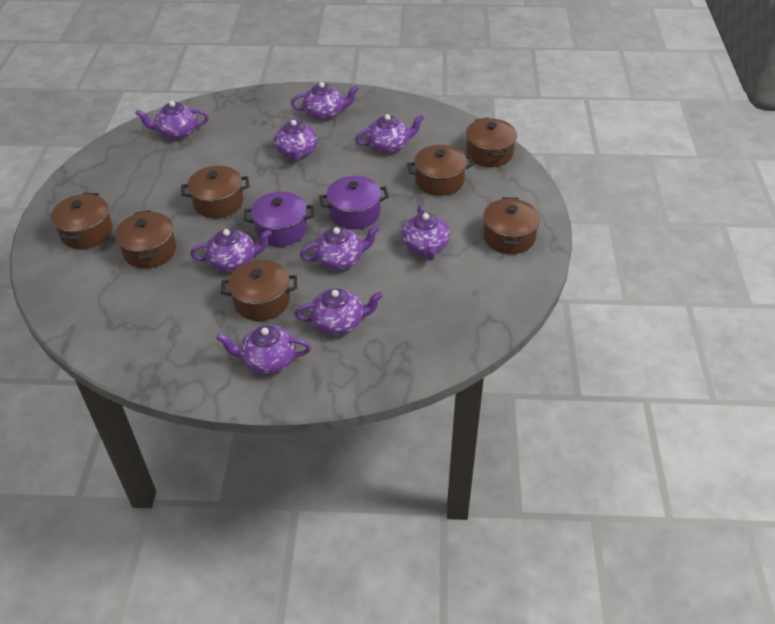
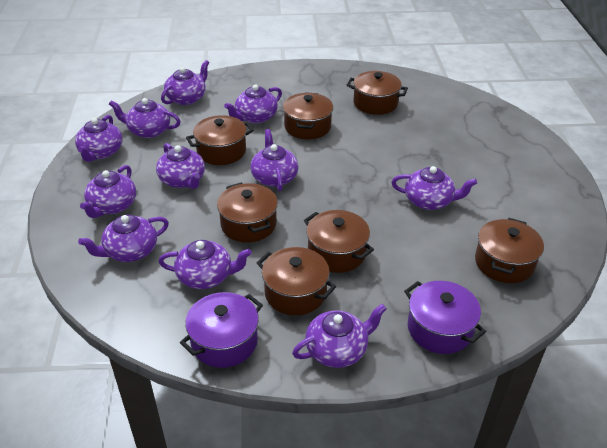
purple teapot: 9 -> 11

